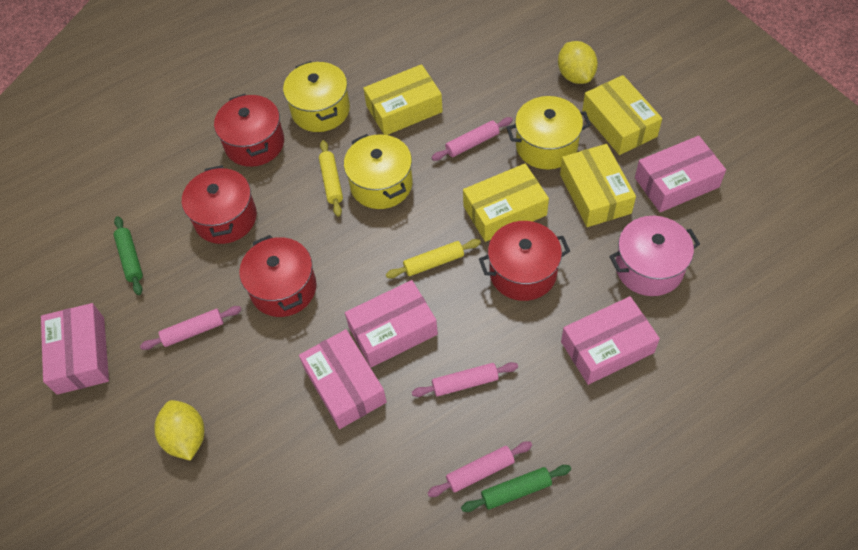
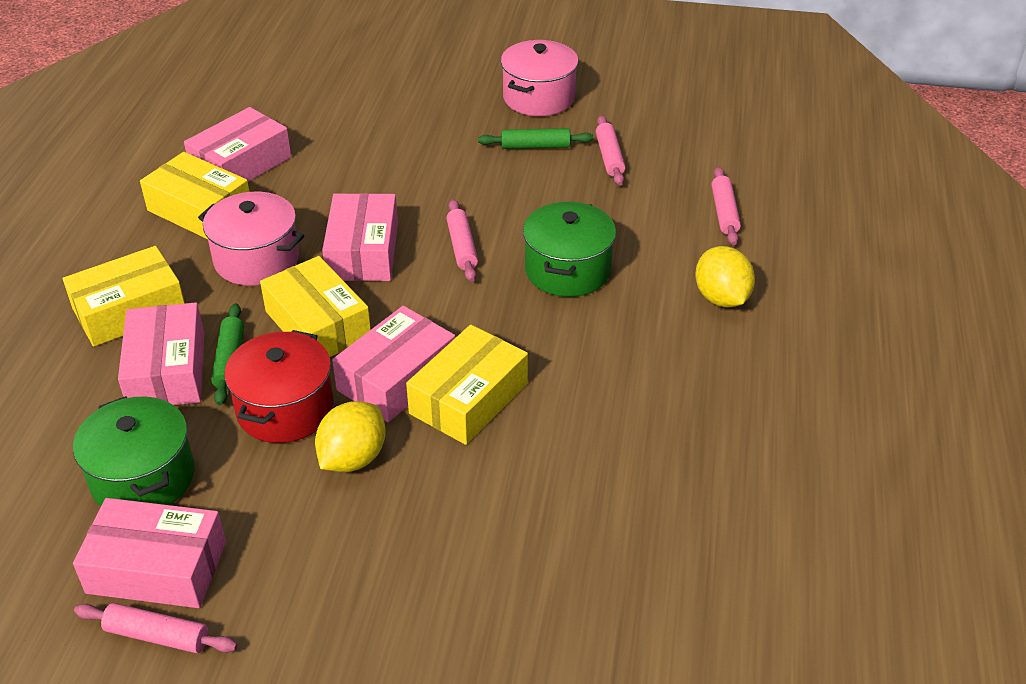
green pot: 0 -> 2
pink pot: 1 -> 2
red pot: 4 -> 1
yellow pot: 3 -> 0
yellow rolling pin: 2 -> 0

